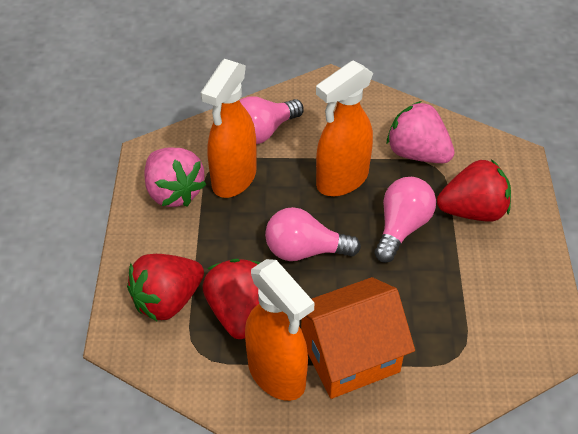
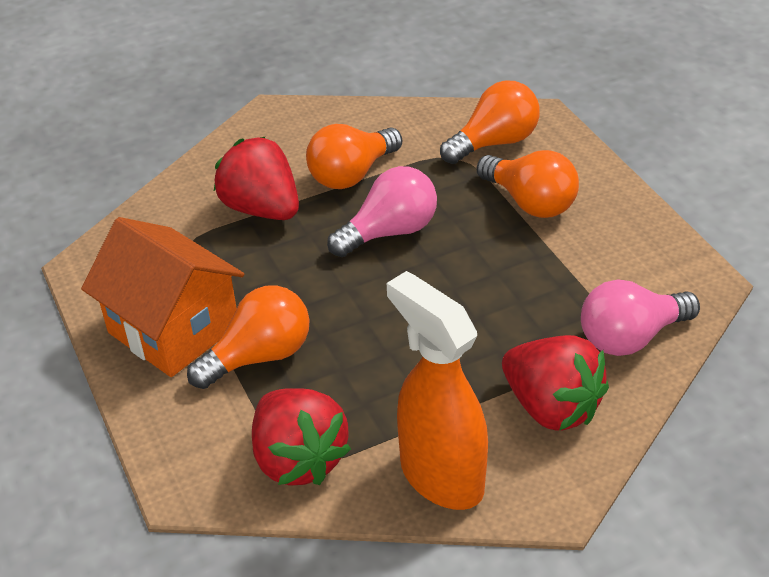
orange light bulb: 0 -> 4
orange spray bottle: 3 -> 1
pink light bulb: 3 -> 2
pink strawberry: 2 -> 0

